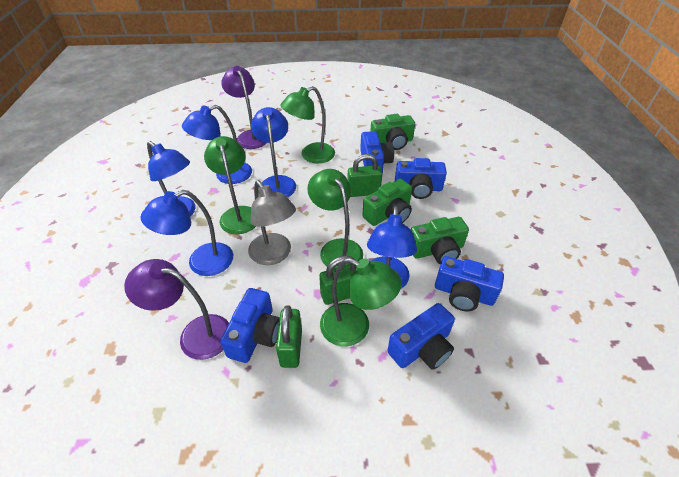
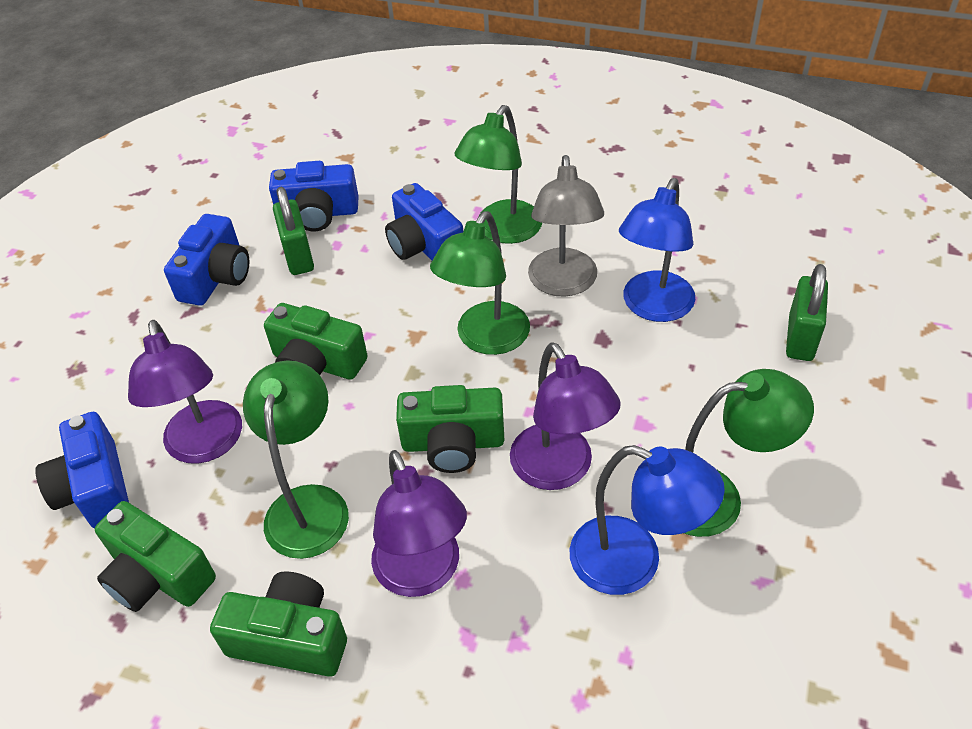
blue camera: 5 -> 4
blue lamp: 5 -> 2
green camera: 3 -> 4
green padlock: 3 -> 2
purple lamp: 2 -> 3

